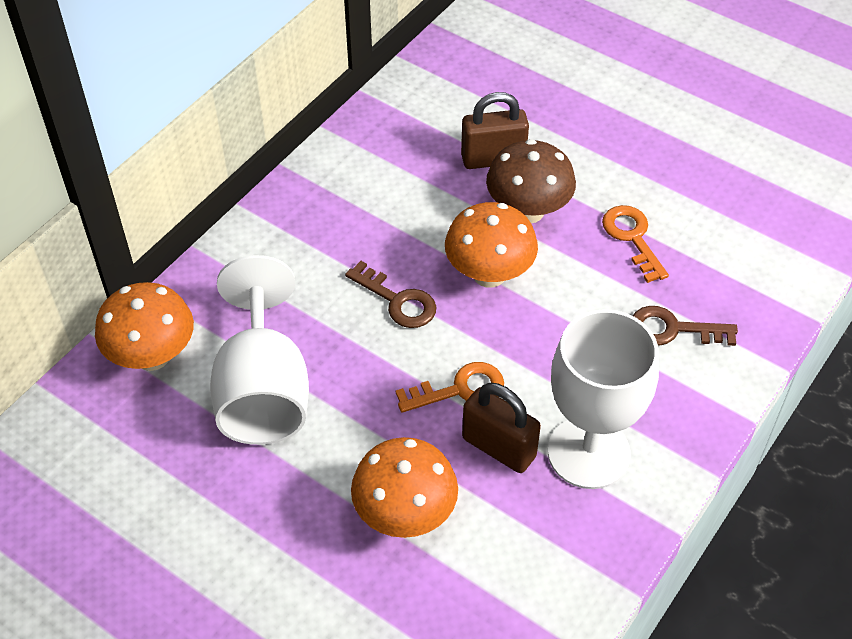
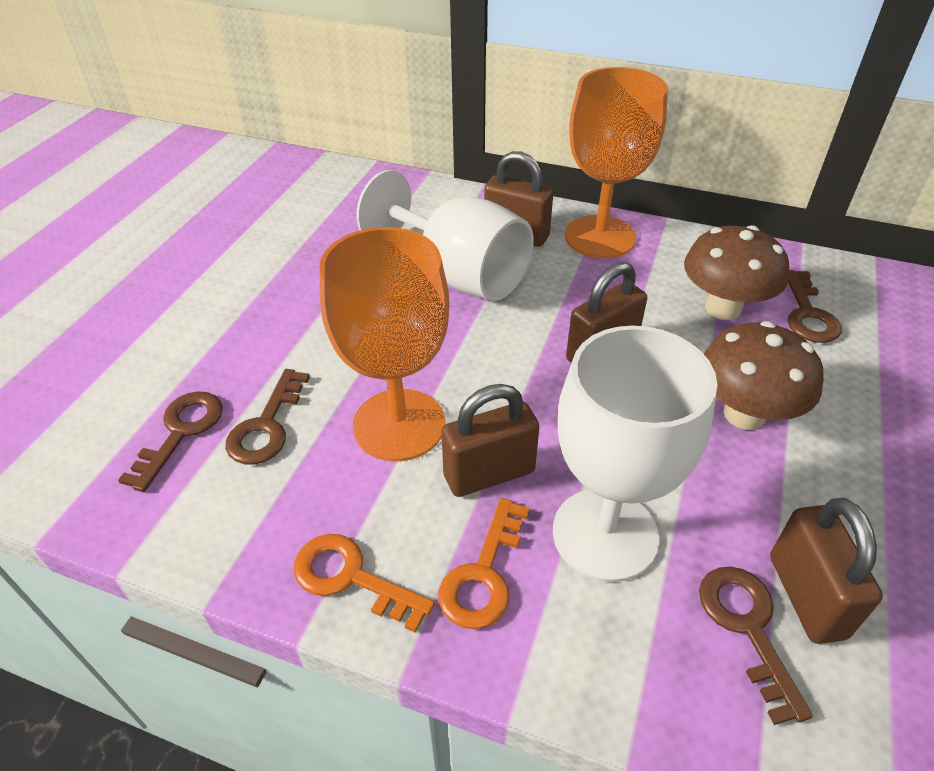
brown key: 2 -> 4
brown mushroom: 1 -> 2
brown padlock: 2 -> 4
orange goblet: 0 -> 2
orange mushroom: 3 -> 0

